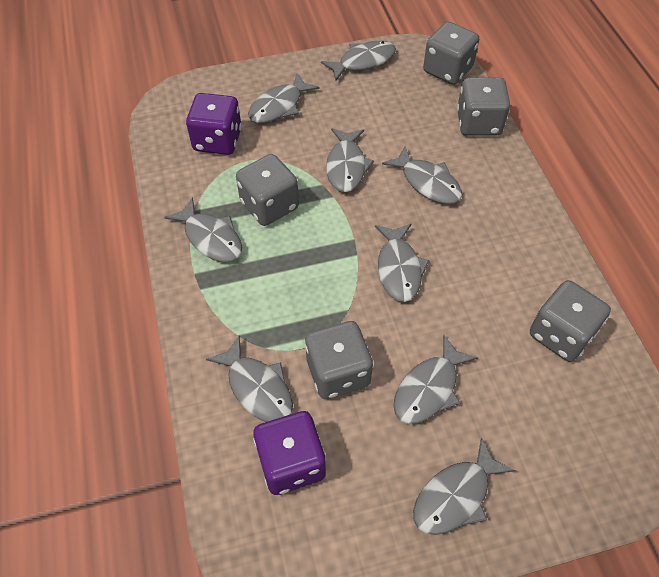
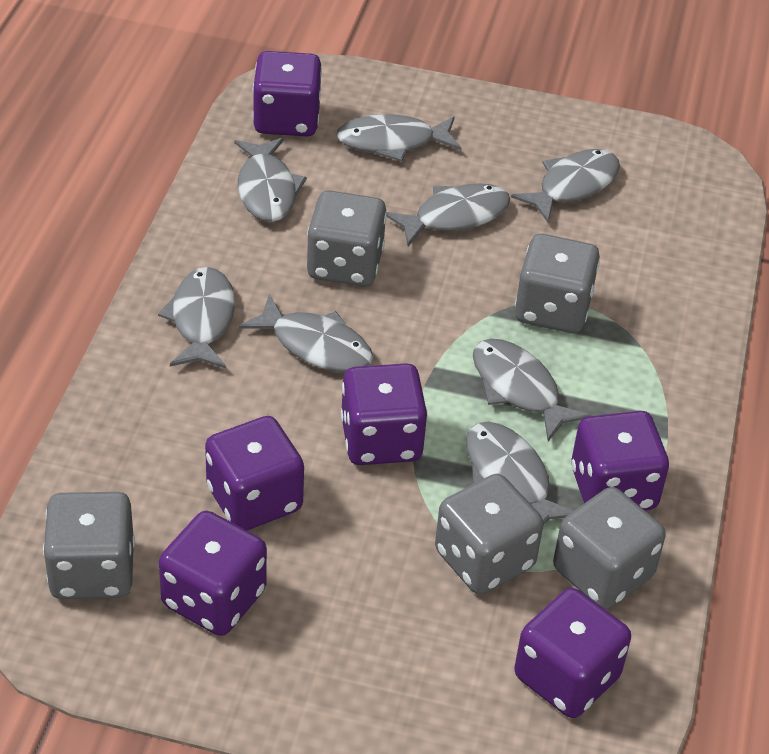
grey fish: 9 -> 8
purple dice: 2 -> 6

